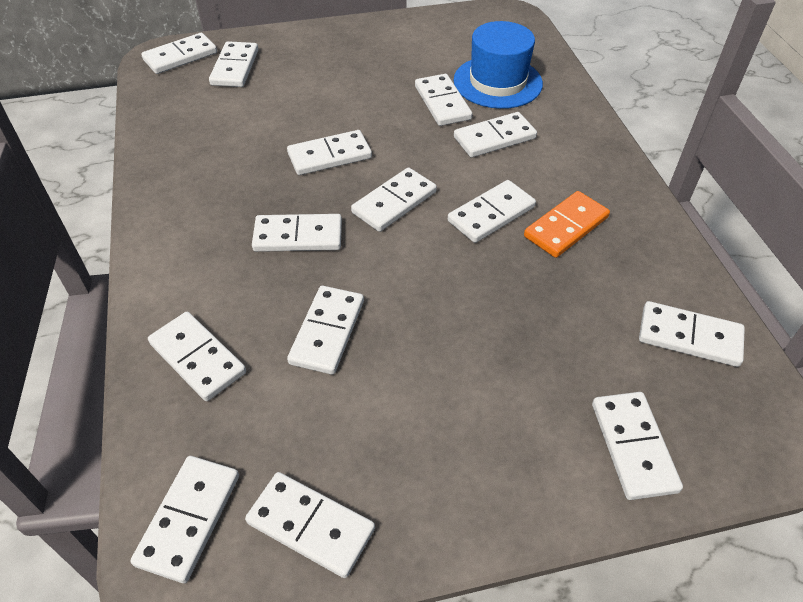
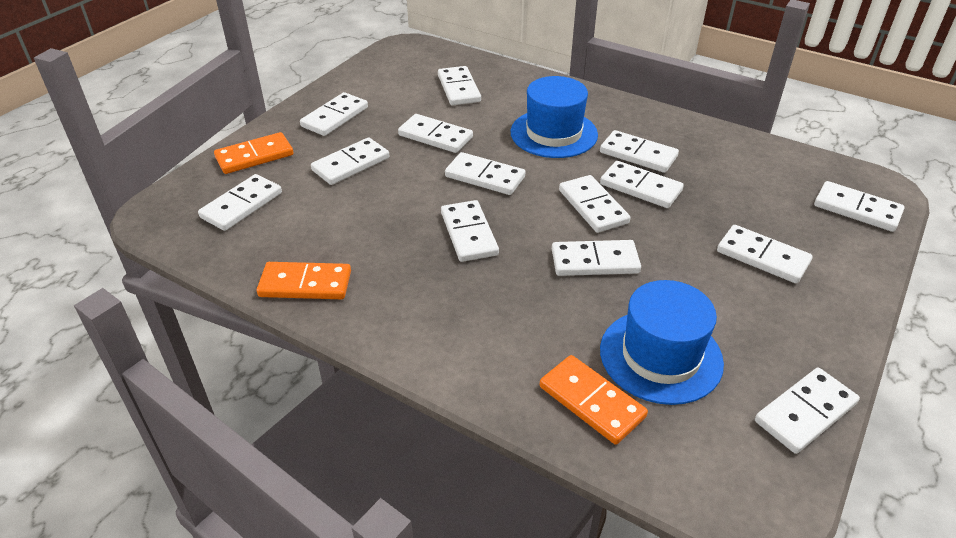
blue hat: 1 -> 2
orange domino: 1 -> 3

